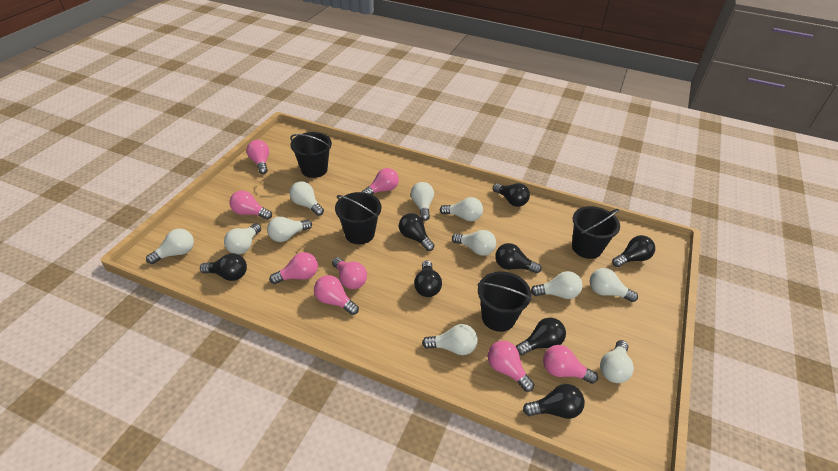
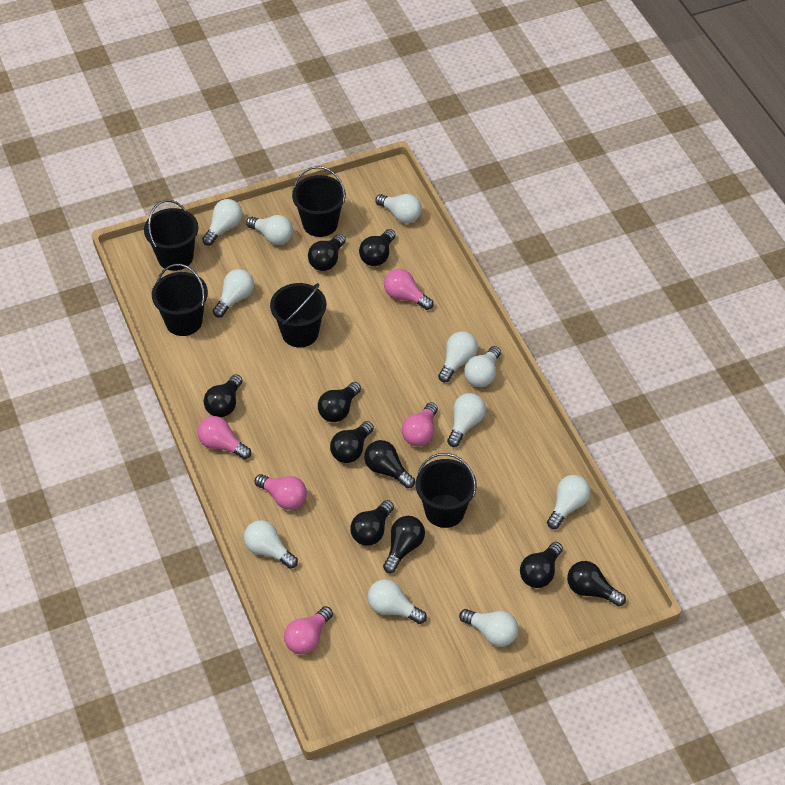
black bucket: 4 -> 5
black light bulb: 8 -> 10
pink light bulb: 8 -> 5

